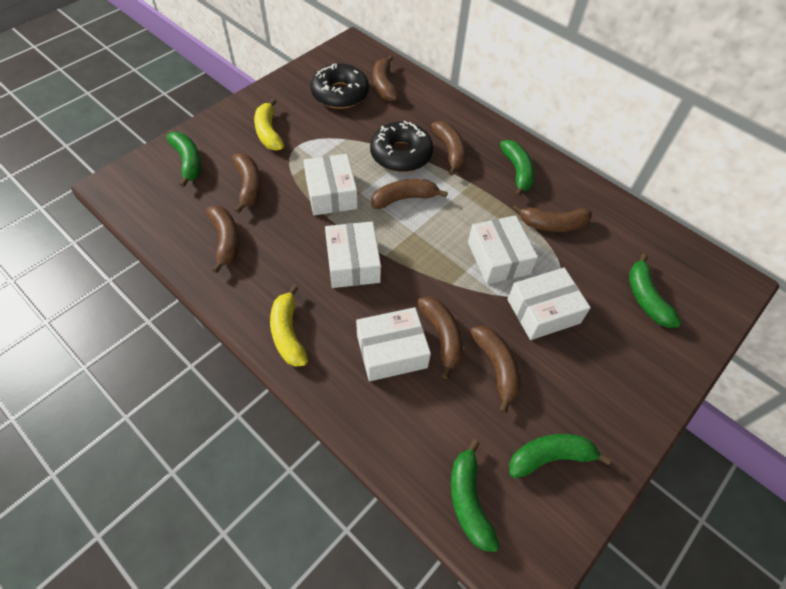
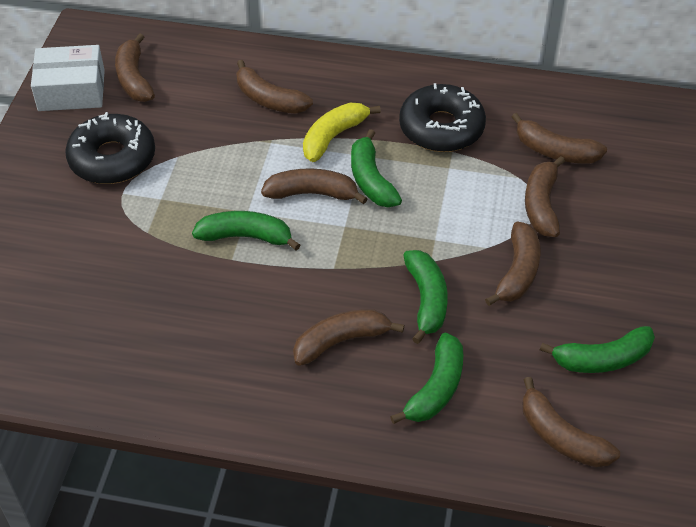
white box: 5 -> 1
yellow banana: 2 -> 1

